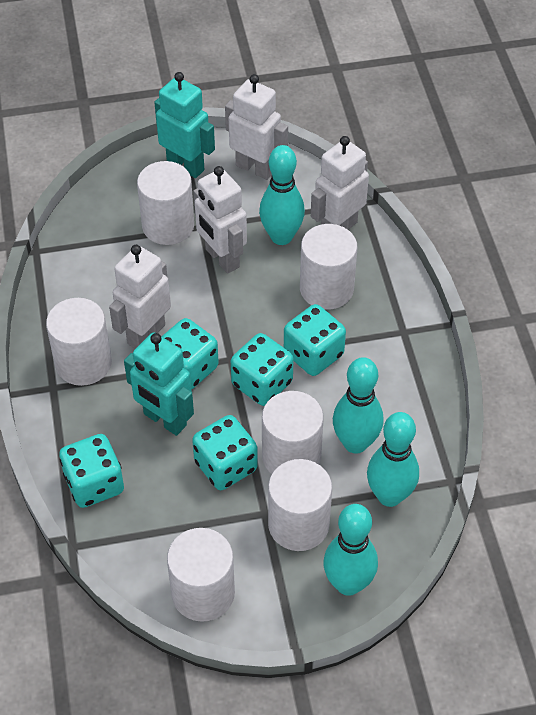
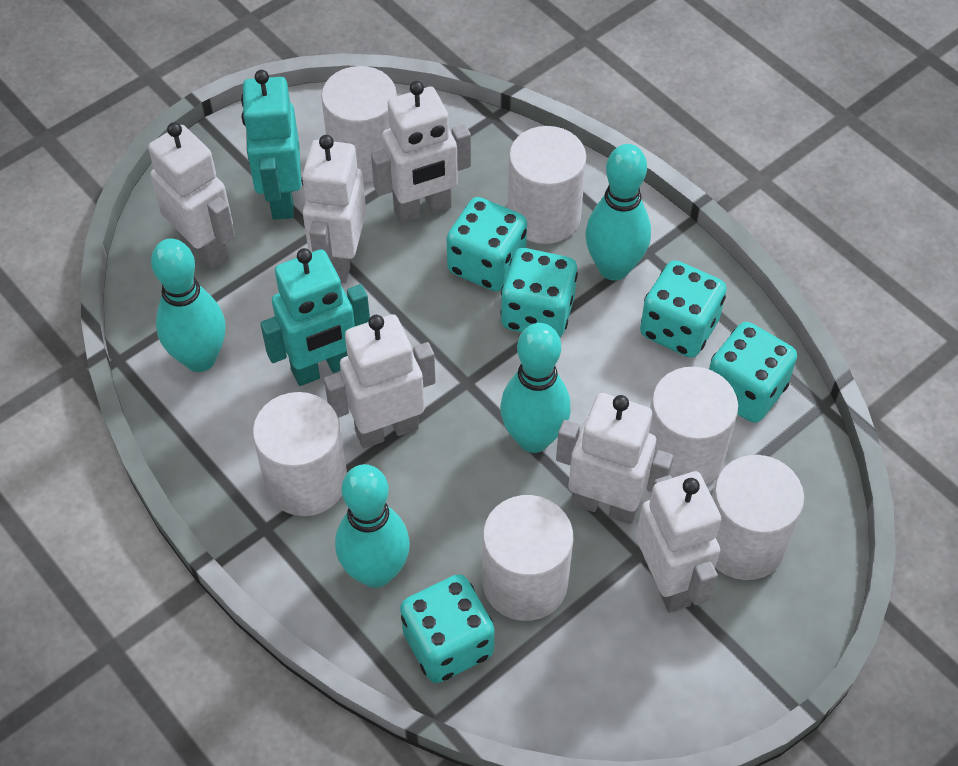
white robot: 4 -> 6

